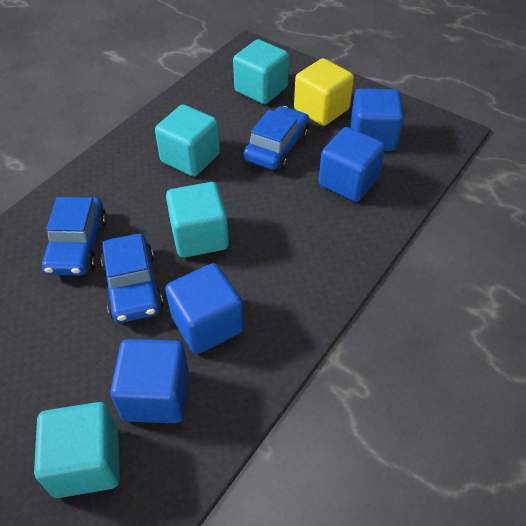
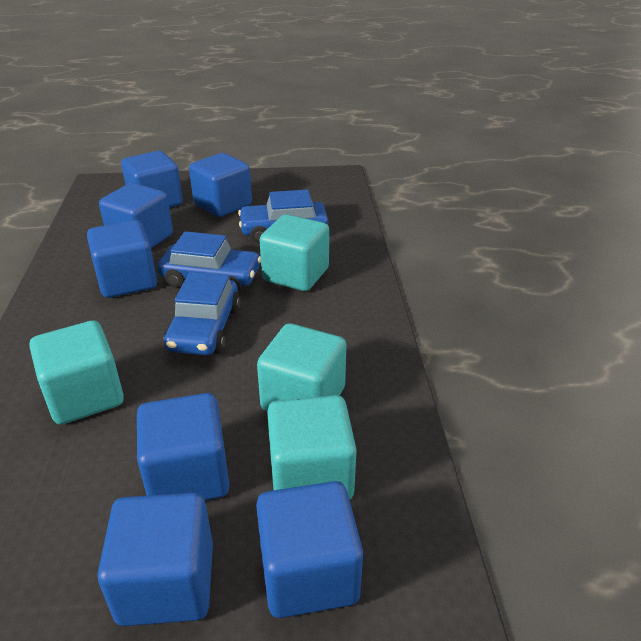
blue cube: 4 -> 7
yellow cube: 1 -> 0

